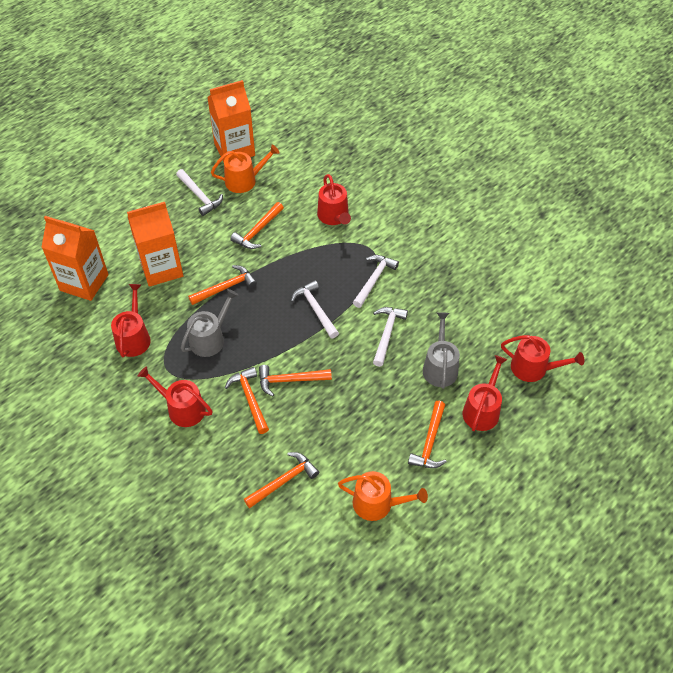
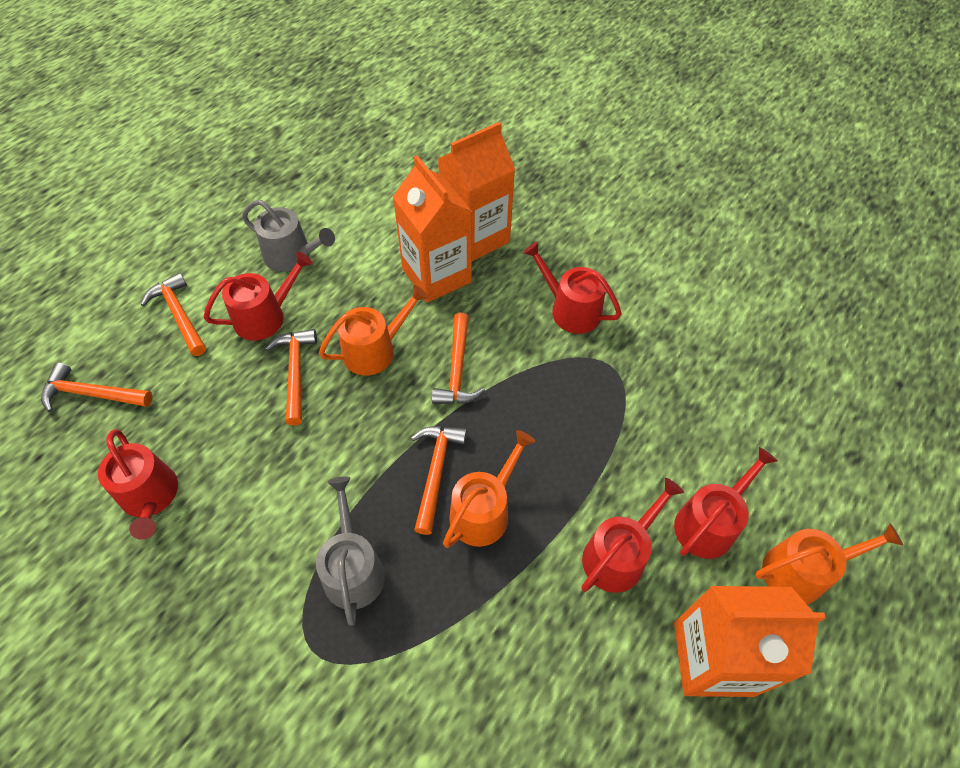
orange hammer: 6 -> 5
orange watering can: 2 -> 3
white hammer: 4 -> 0

